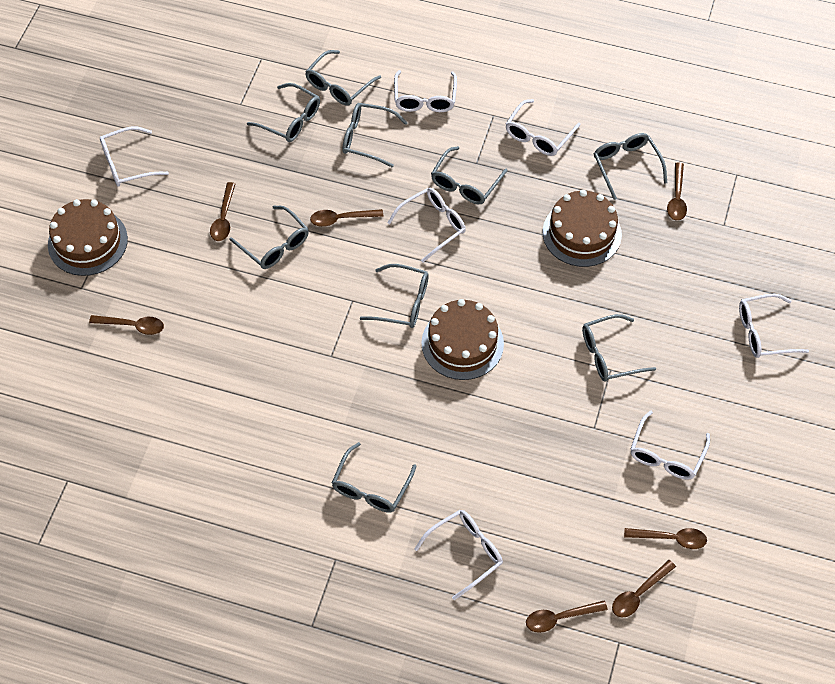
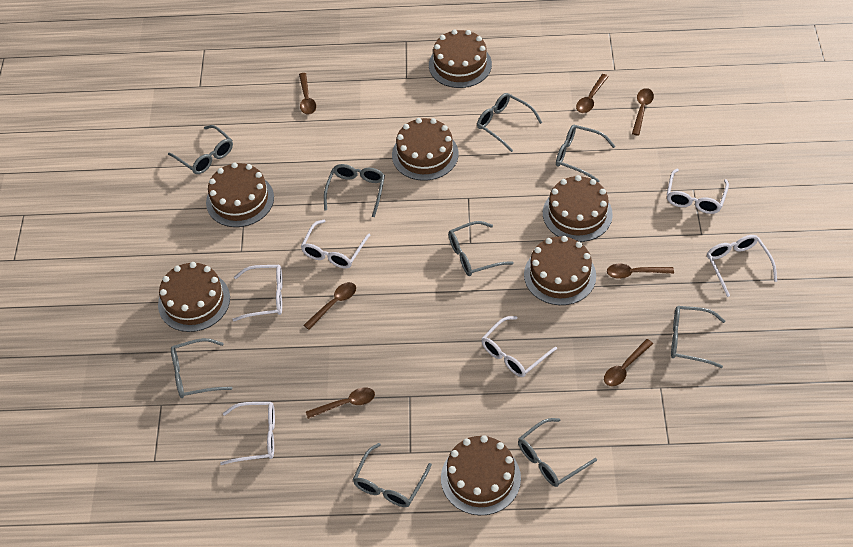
brown cake: 3 -> 7
white glasses: 7 -> 6

